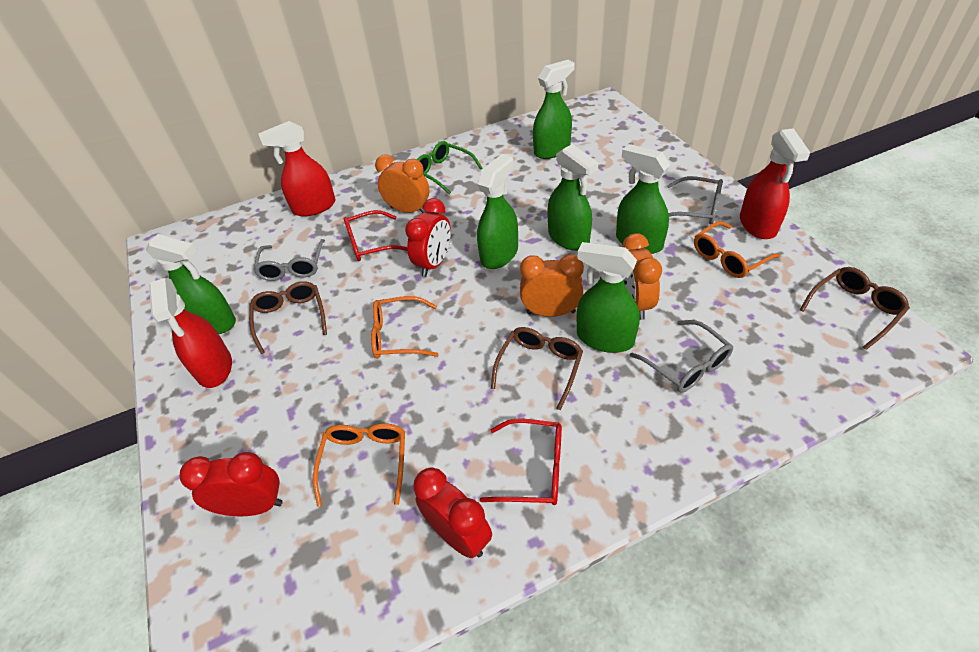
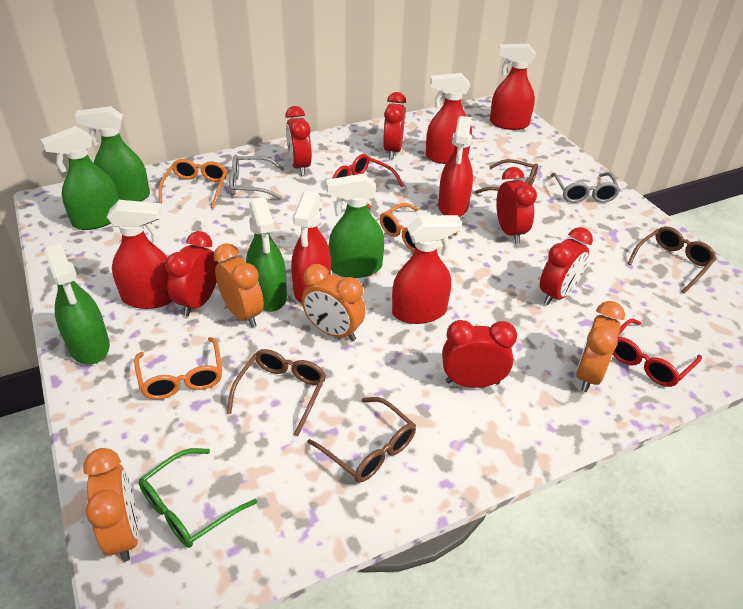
brown glasses: 3 -> 4
green spray bottle: 6 -> 5
grey glasses: 3 -> 2
orange clock: 3 -> 4
red clock: 3 -> 6
red spray bottle: 3 -> 6

